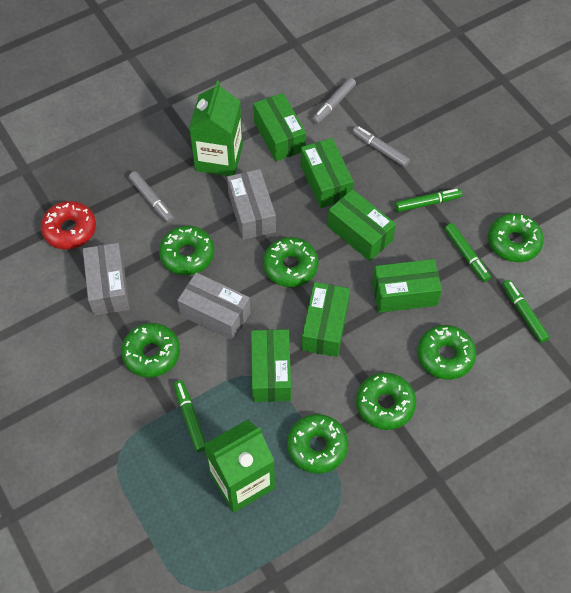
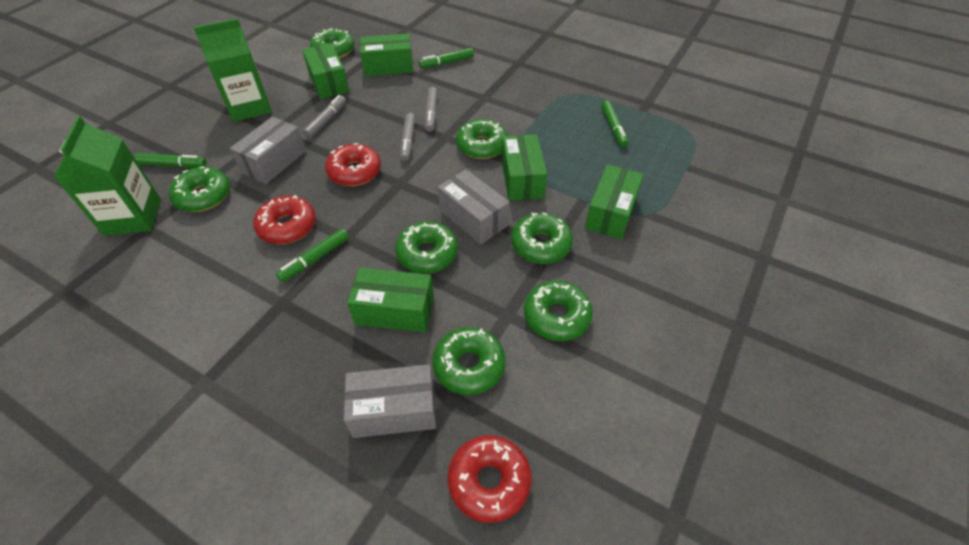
green box: 6 -> 5
red donut: 1 -> 3

